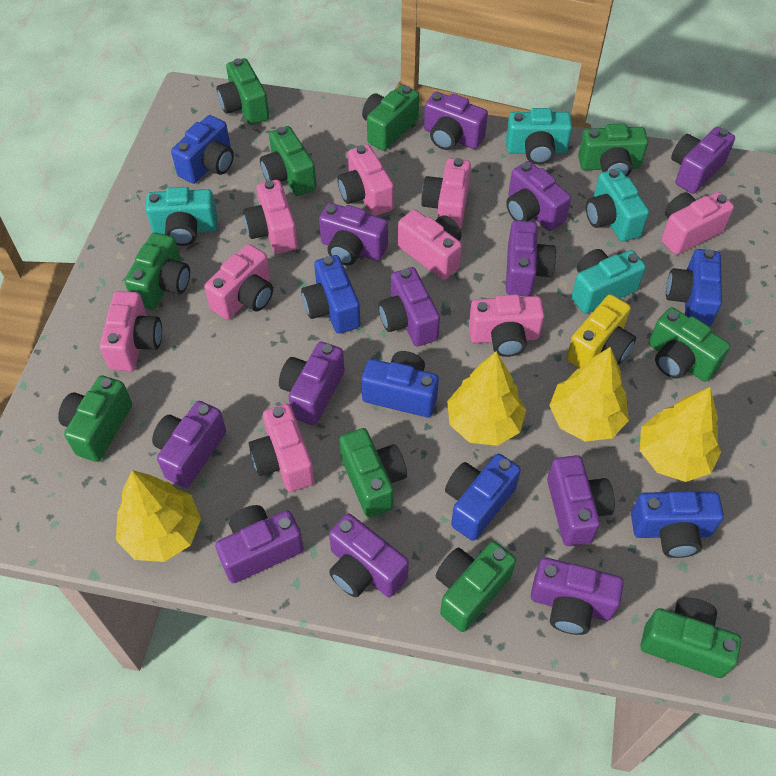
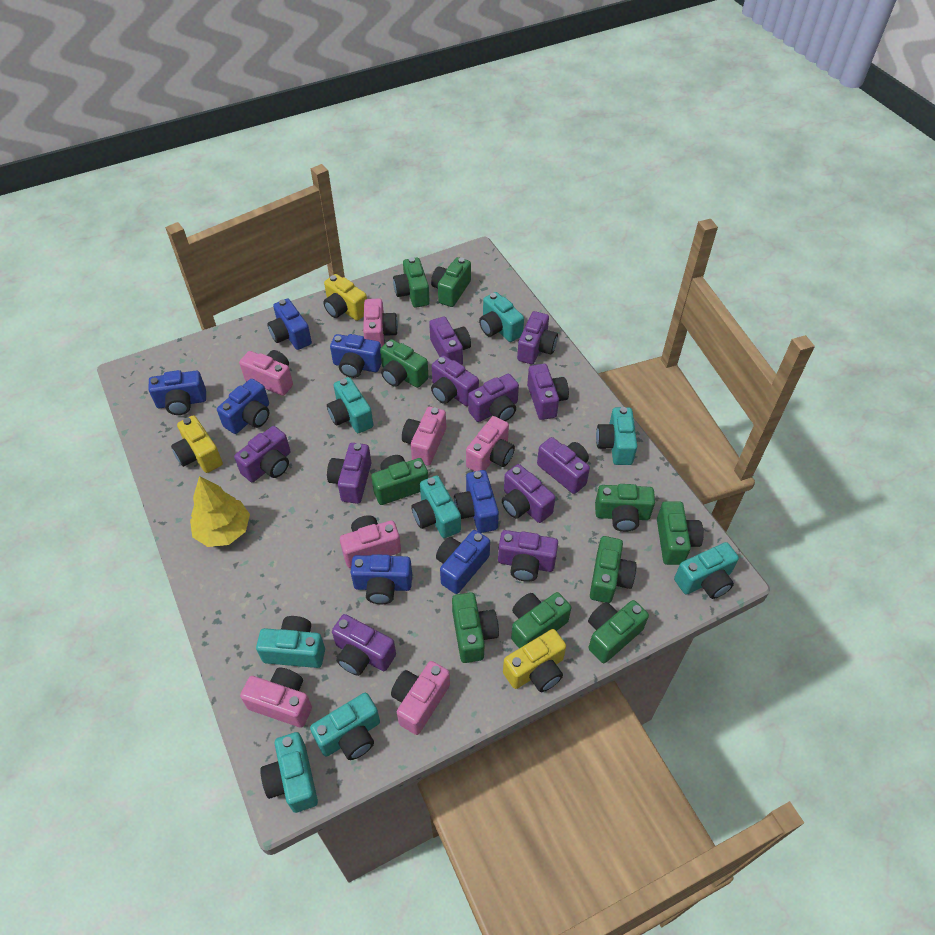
blue camera: 6 -> 7
pink camera: 9 -> 7
purple camera: 12 -> 11
turquoise camera: 4 -> 8
yellow camera: 1 -> 3
yellow tree: 4 -> 1

